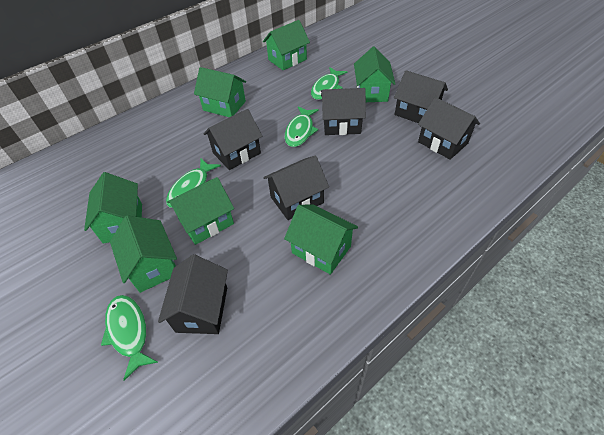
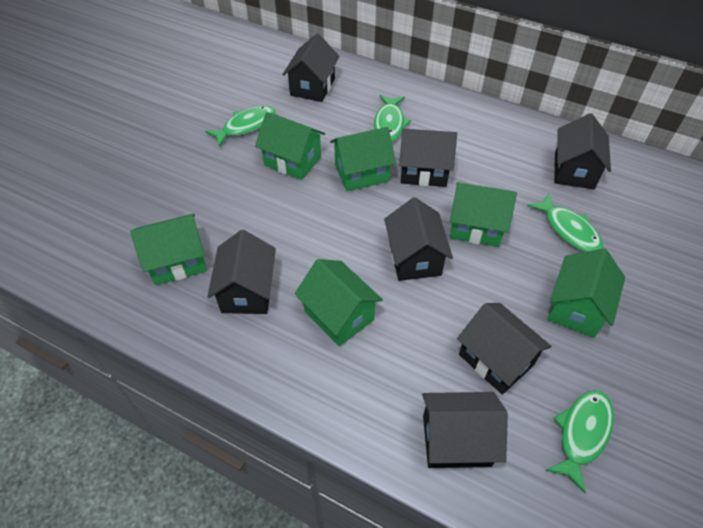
black house: 6 -> 7
green house: 7 -> 6

